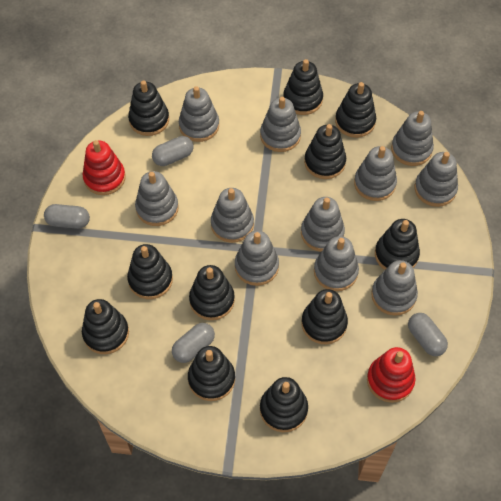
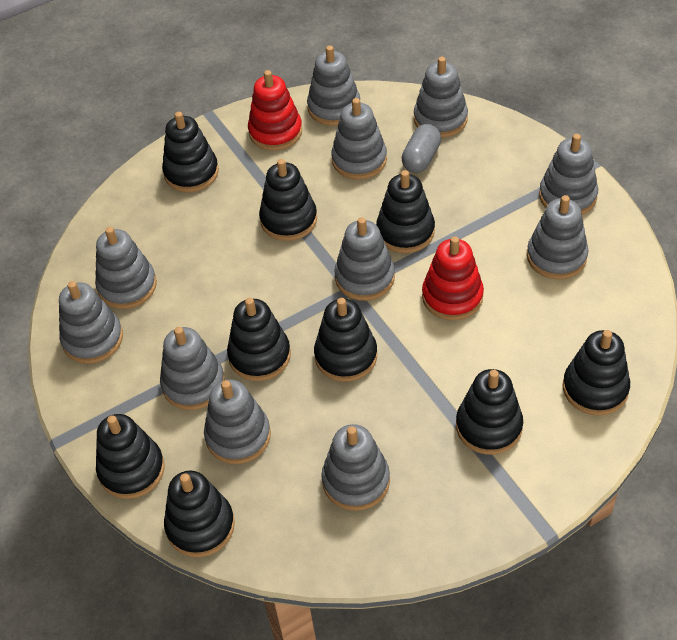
black stacking toy: 11 -> 9
grey capsule: 4 -> 1

